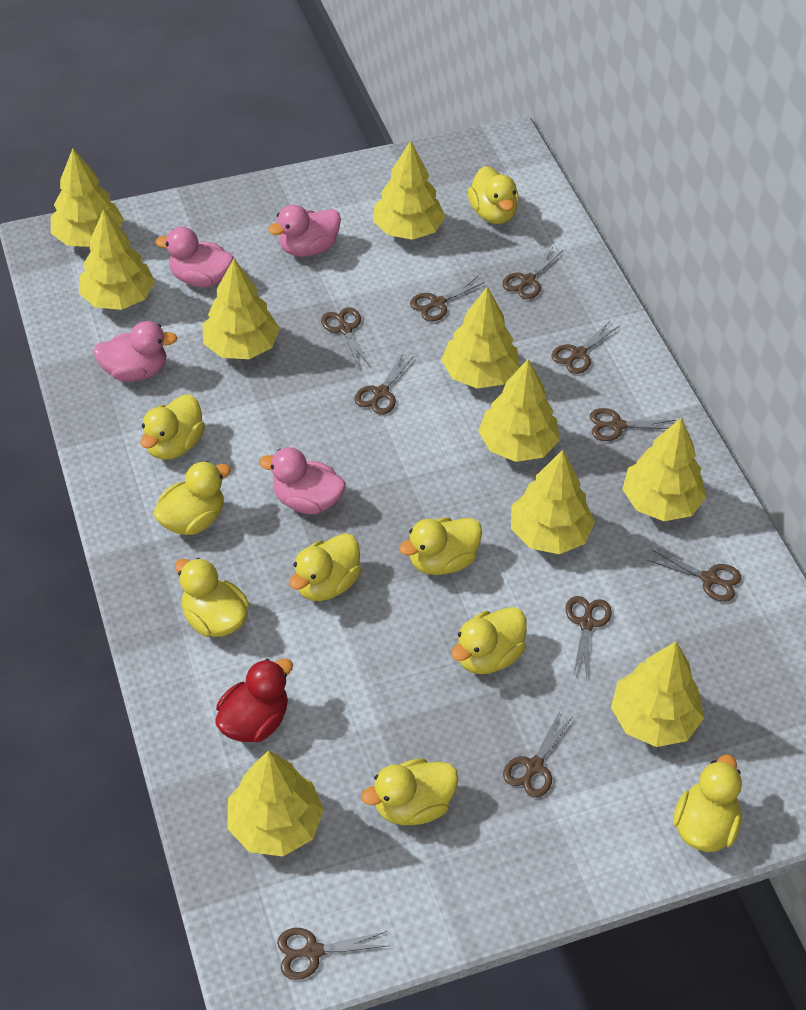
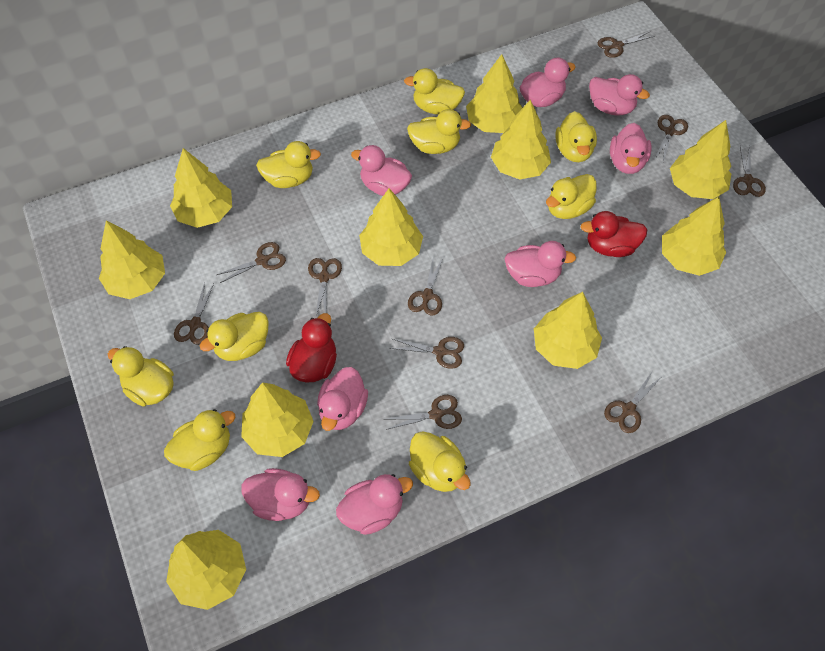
pink duck: 4 -> 8
red duck: 1 -> 2

